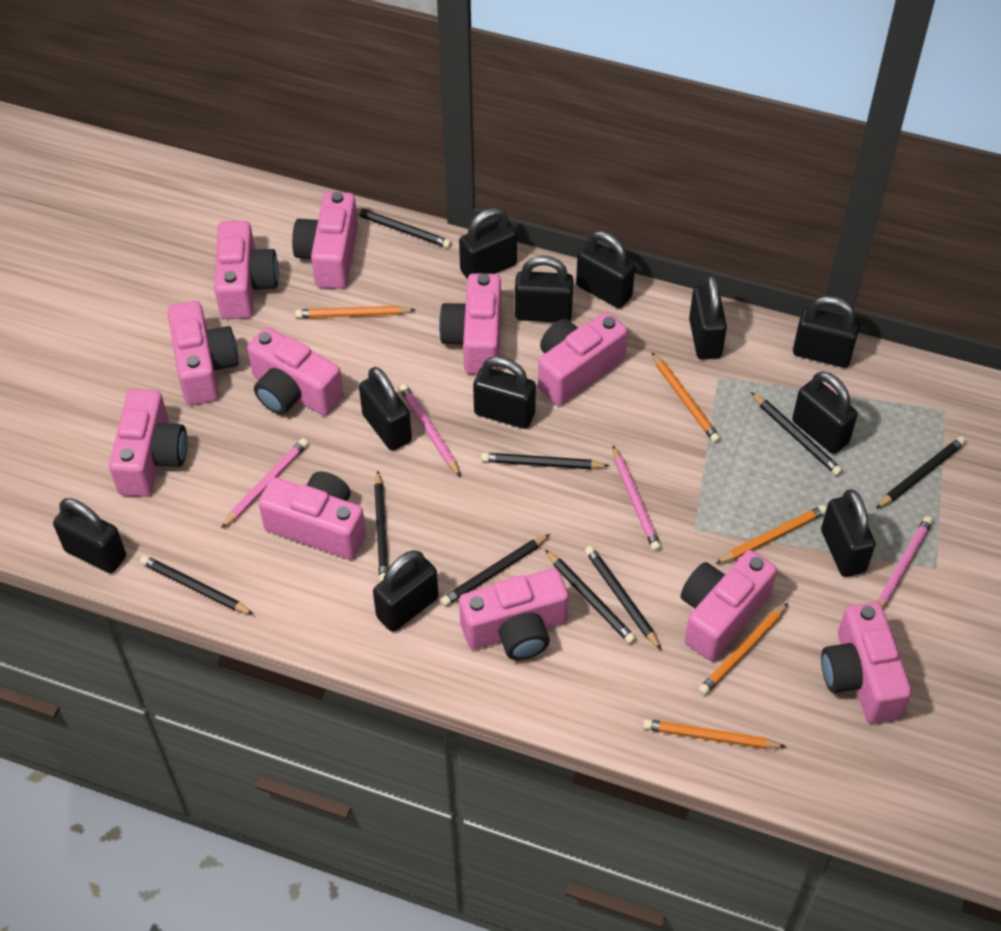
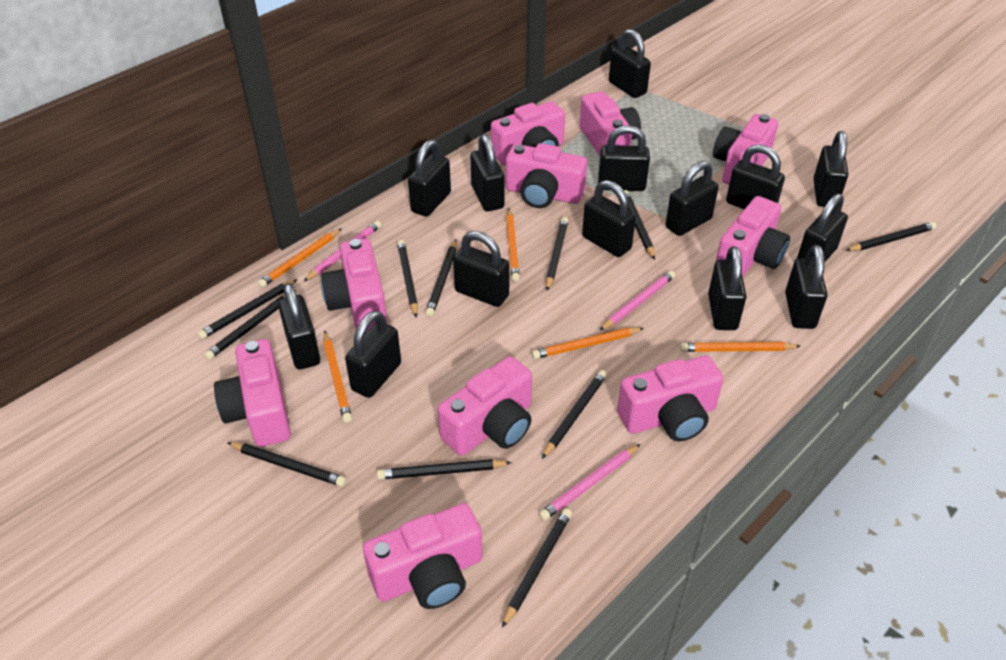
black padlock: 11 -> 14
black pencil: 9 -> 11
pink camera: 11 -> 10
pink pencil: 4 -> 3

